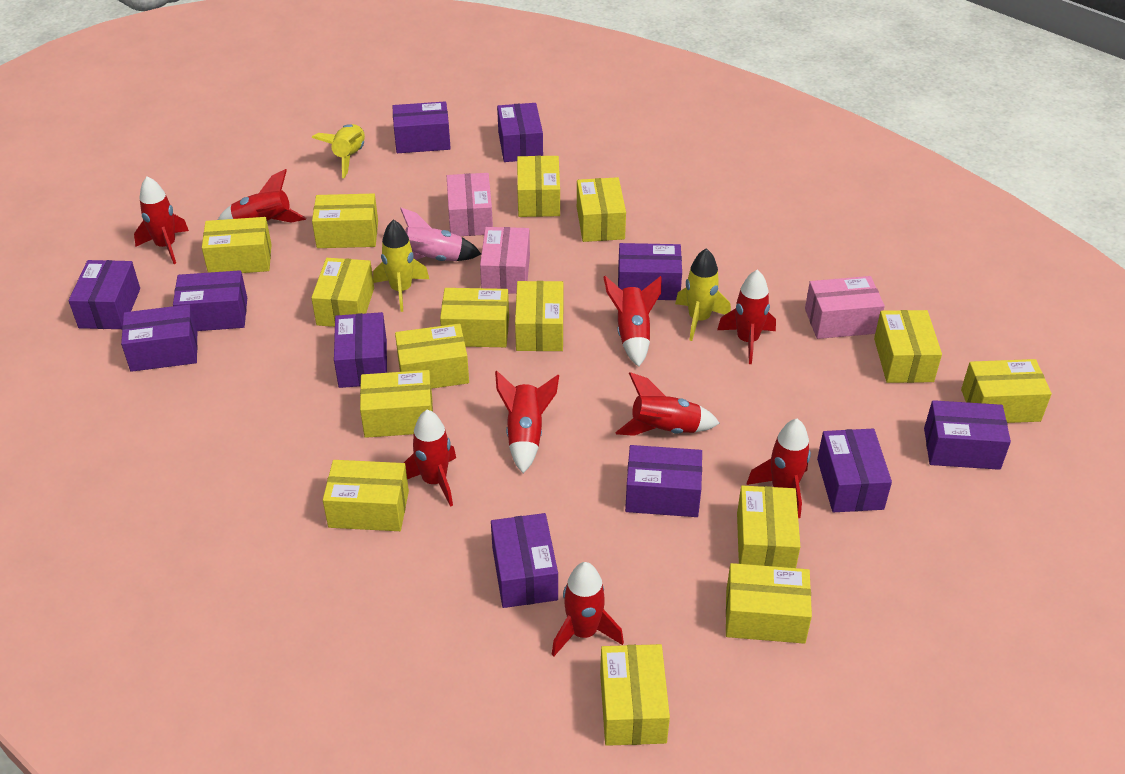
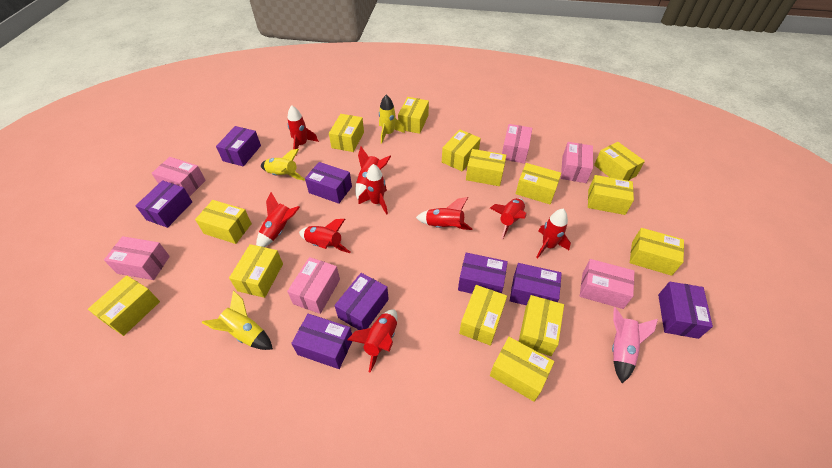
pink box: 3 -> 6
purple box: 11 -> 8
yellow box: 15 -> 14

